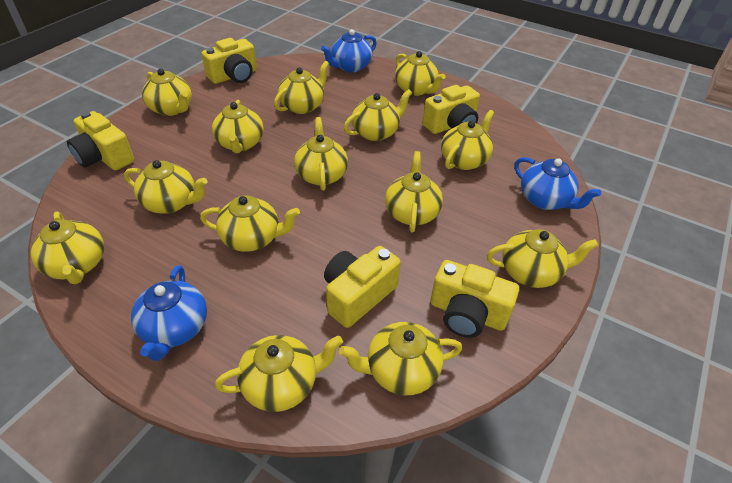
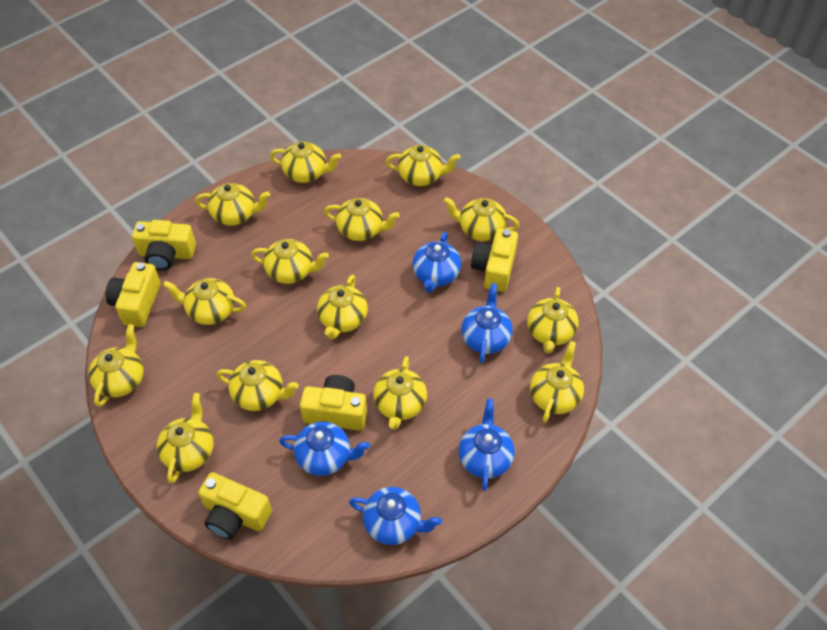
blue teapot: 3 -> 5

